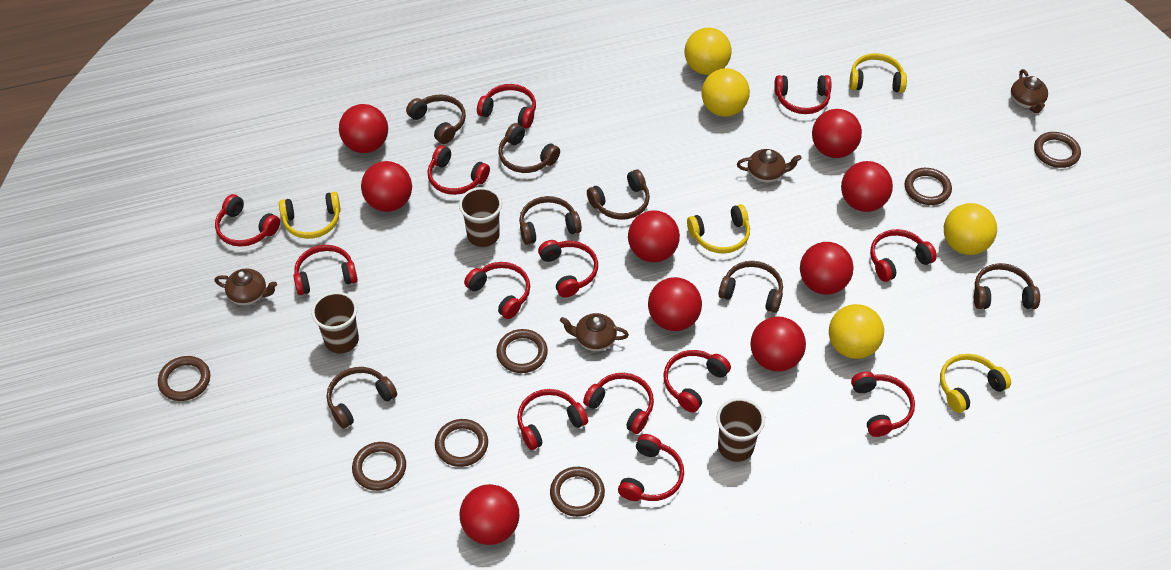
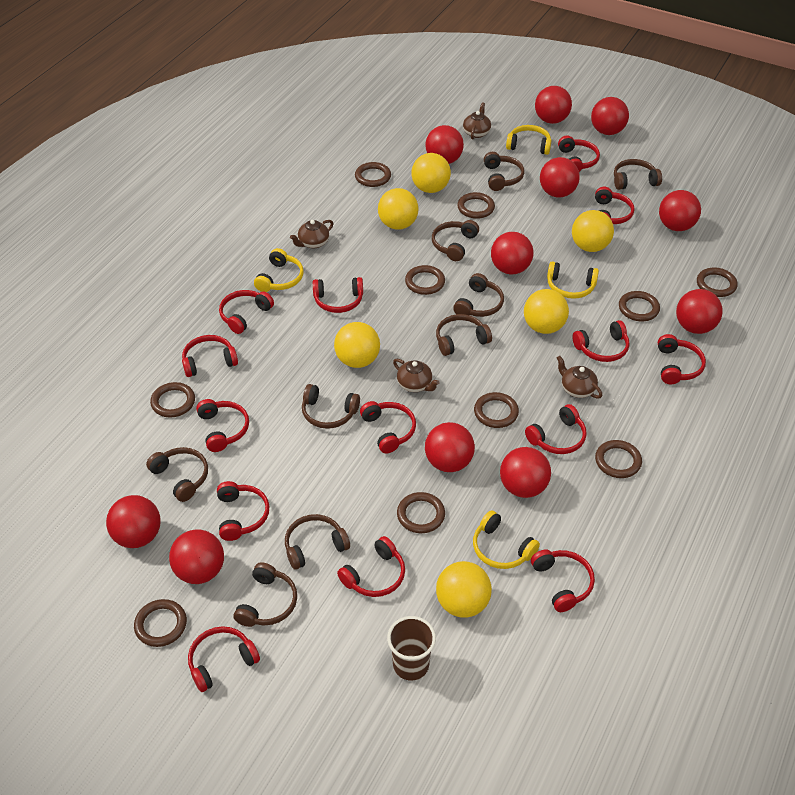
brown cup: 3 -> 1
brown headphones: 7 -> 9
brown ring: 7 -> 10
red ball: 9 -> 11
red headphones: 13 -> 14
yellow ball: 4 -> 6

